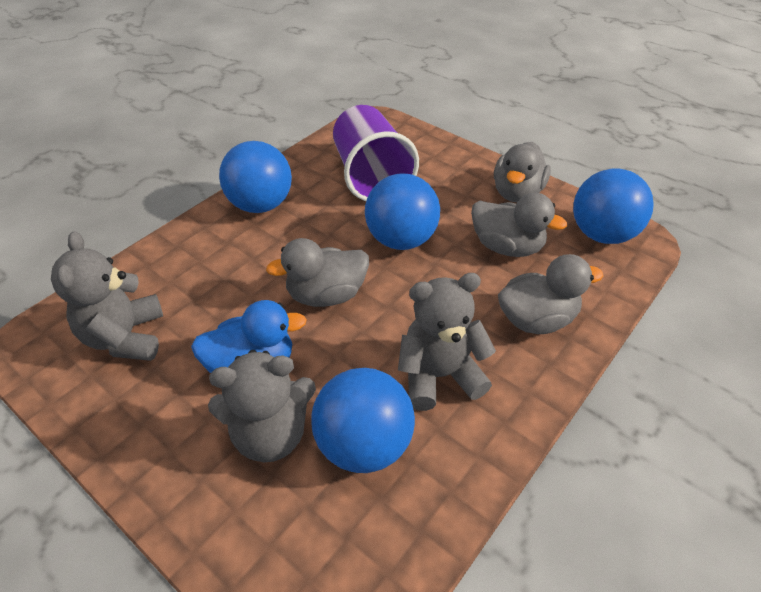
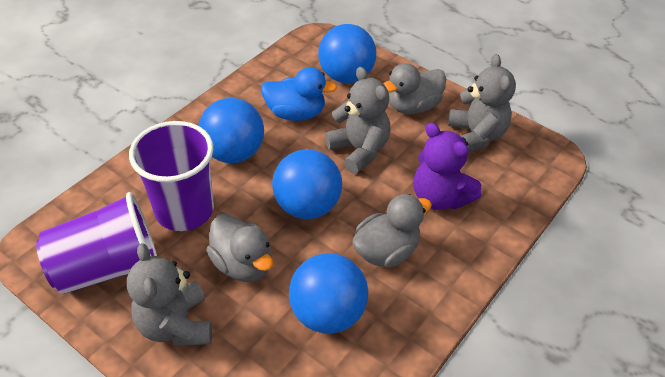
grey duck: 4 -> 3
purple cup: 1 -> 2
purple teddy bear: 0 -> 1

